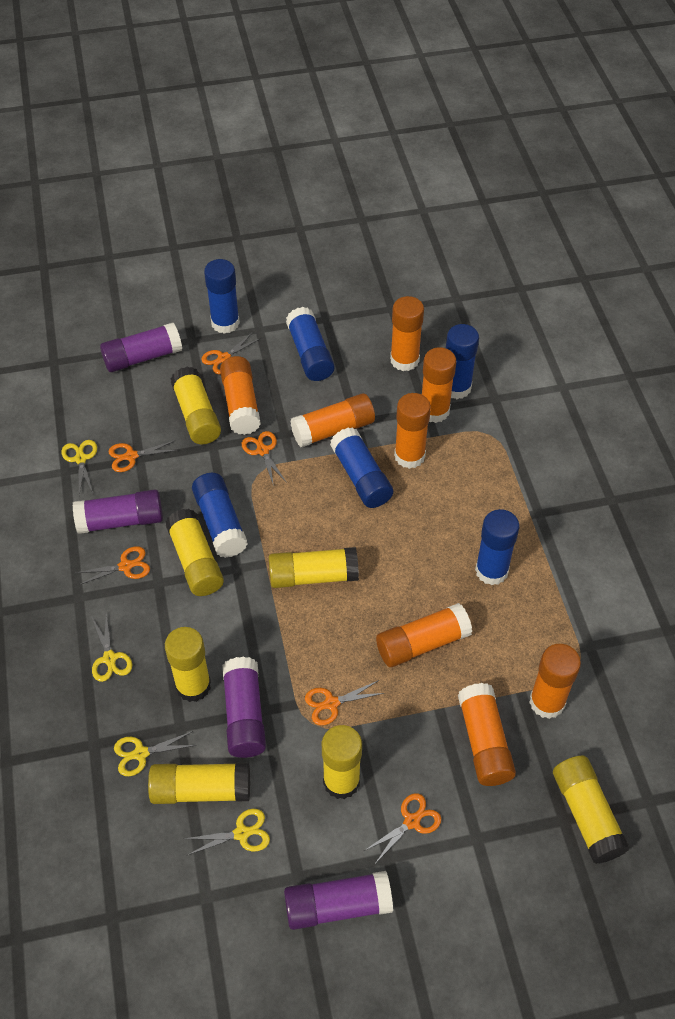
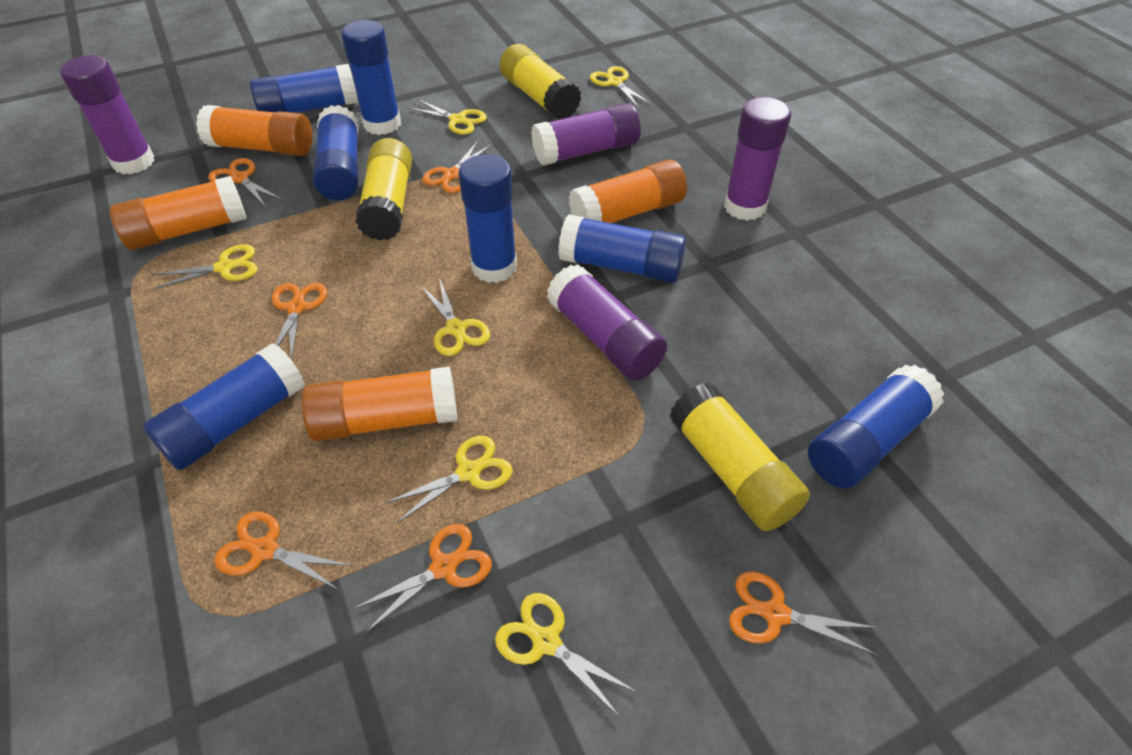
blue glue stick: 6 -> 7
orange glue stick: 8 -> 4
yellow glue stick: 7 -> 3
yellow scissors: 4 -> 6

